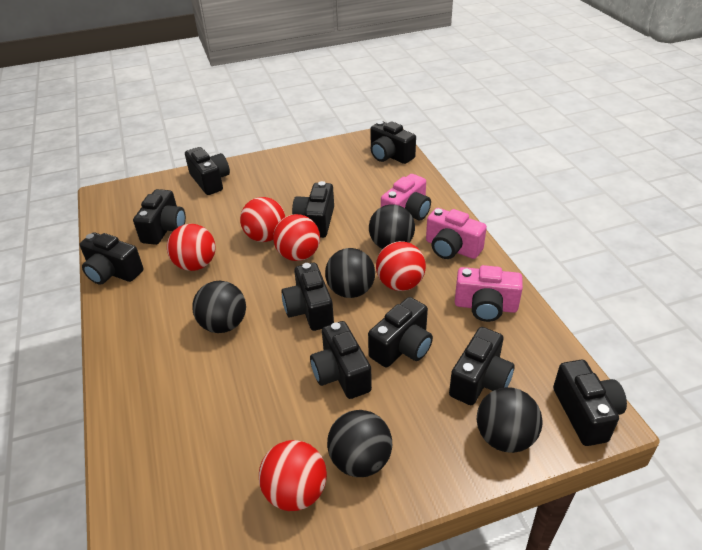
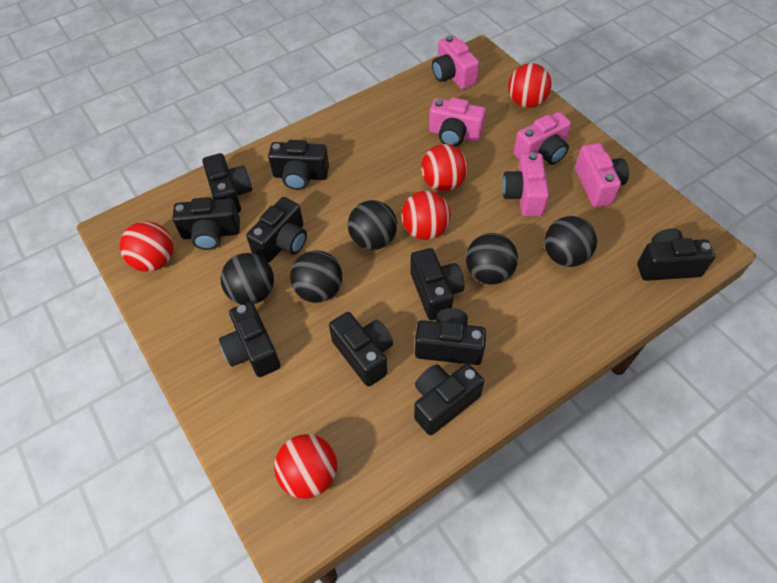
pink camera: 3 -> 5

